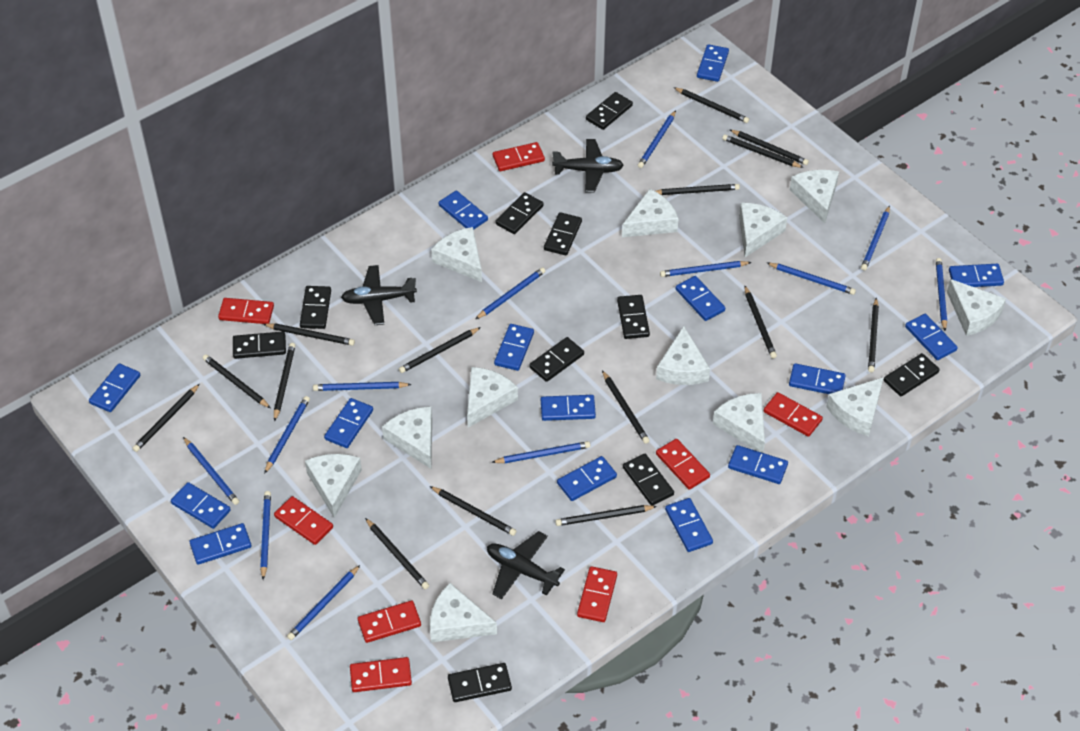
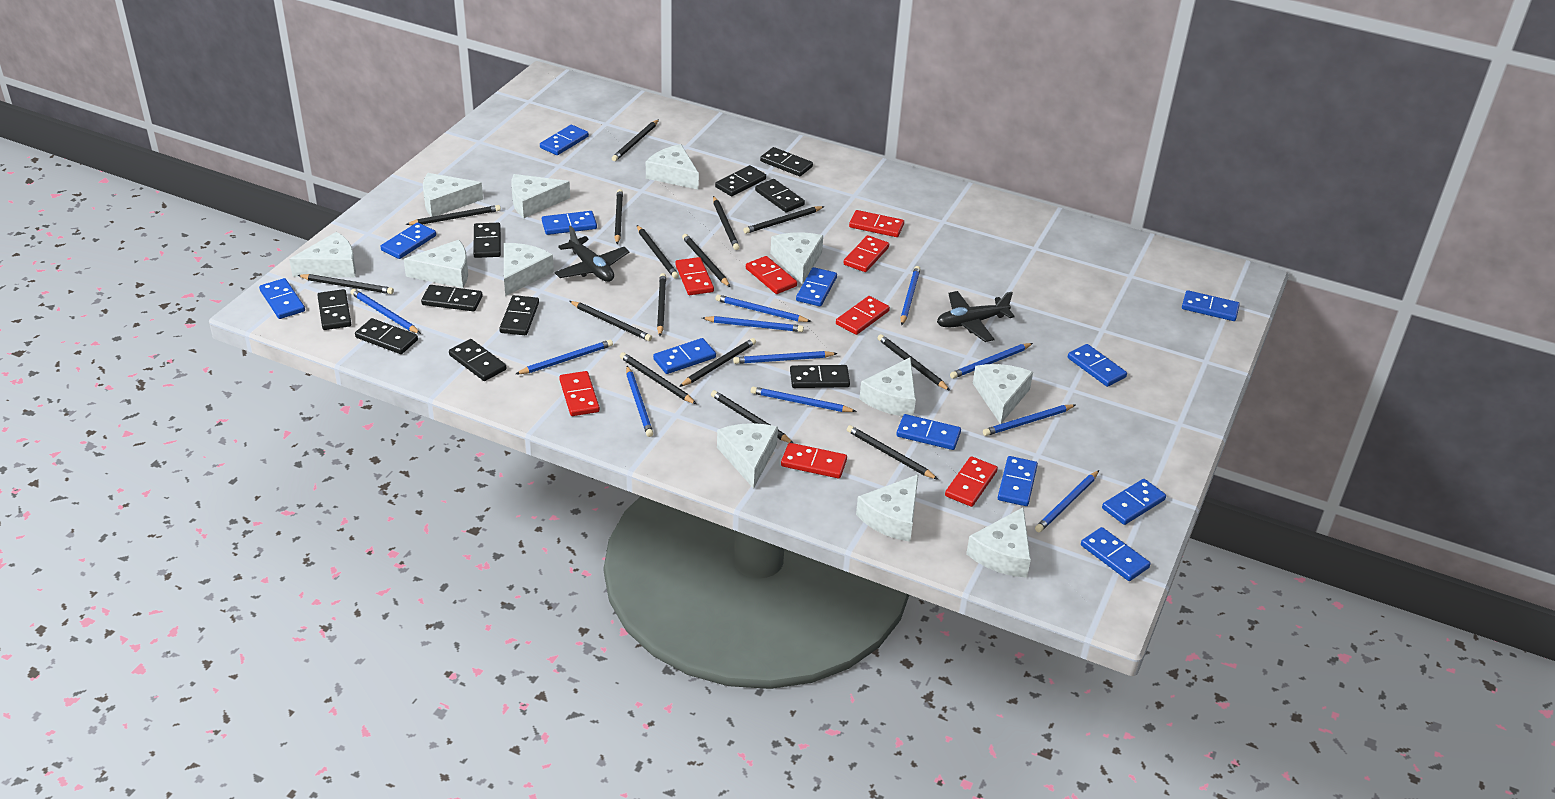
black plane: 3 -> 2
blue domino: 15 -> 12
blue pencil: 12 -> 11

